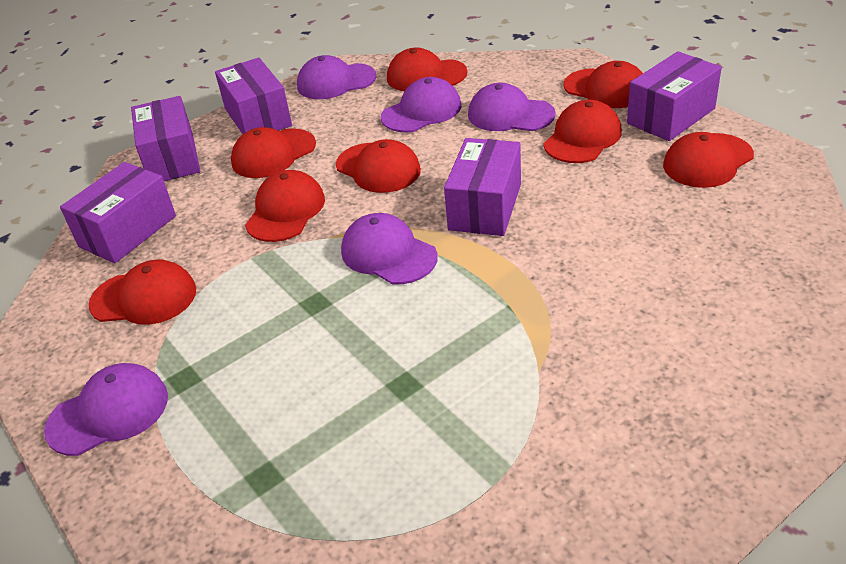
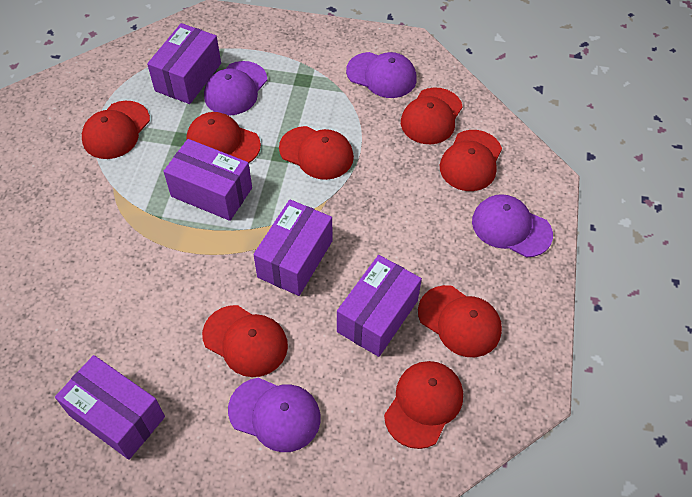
purple cap: 5 -> 4

